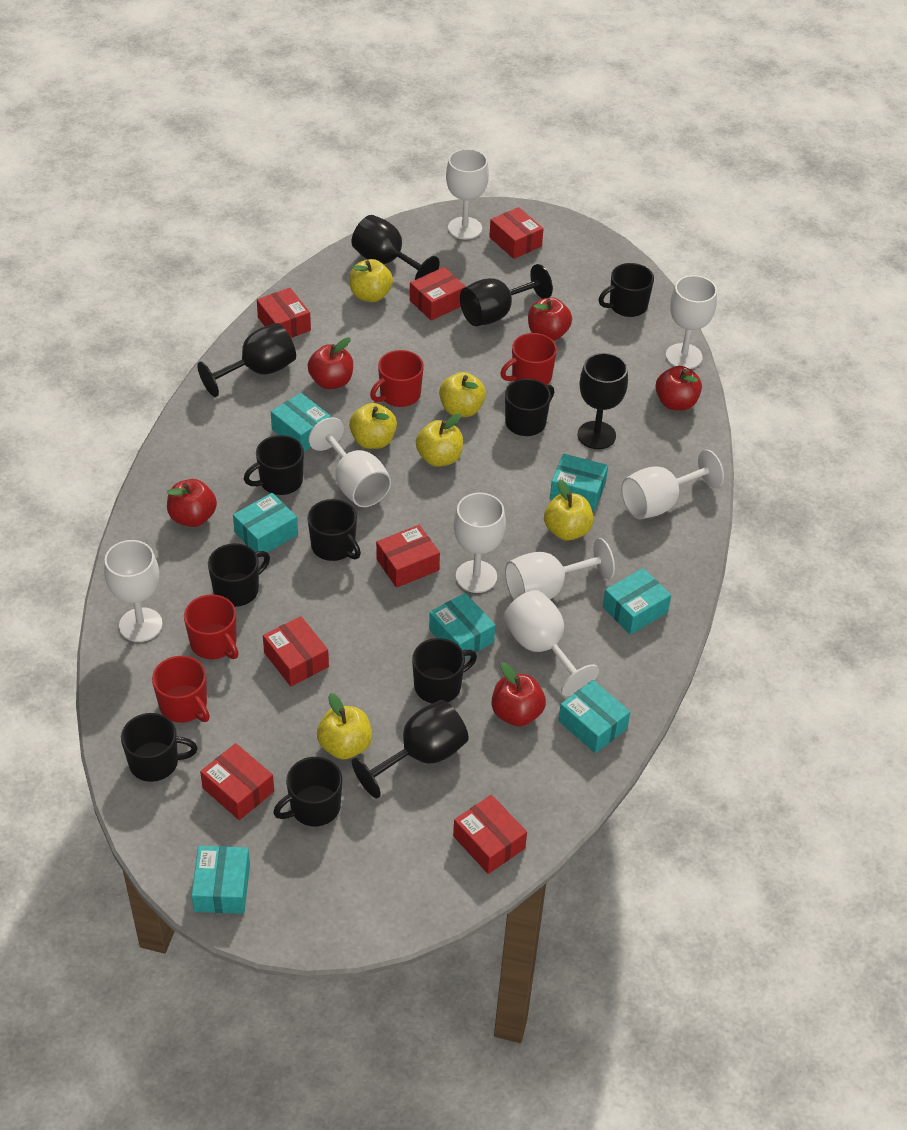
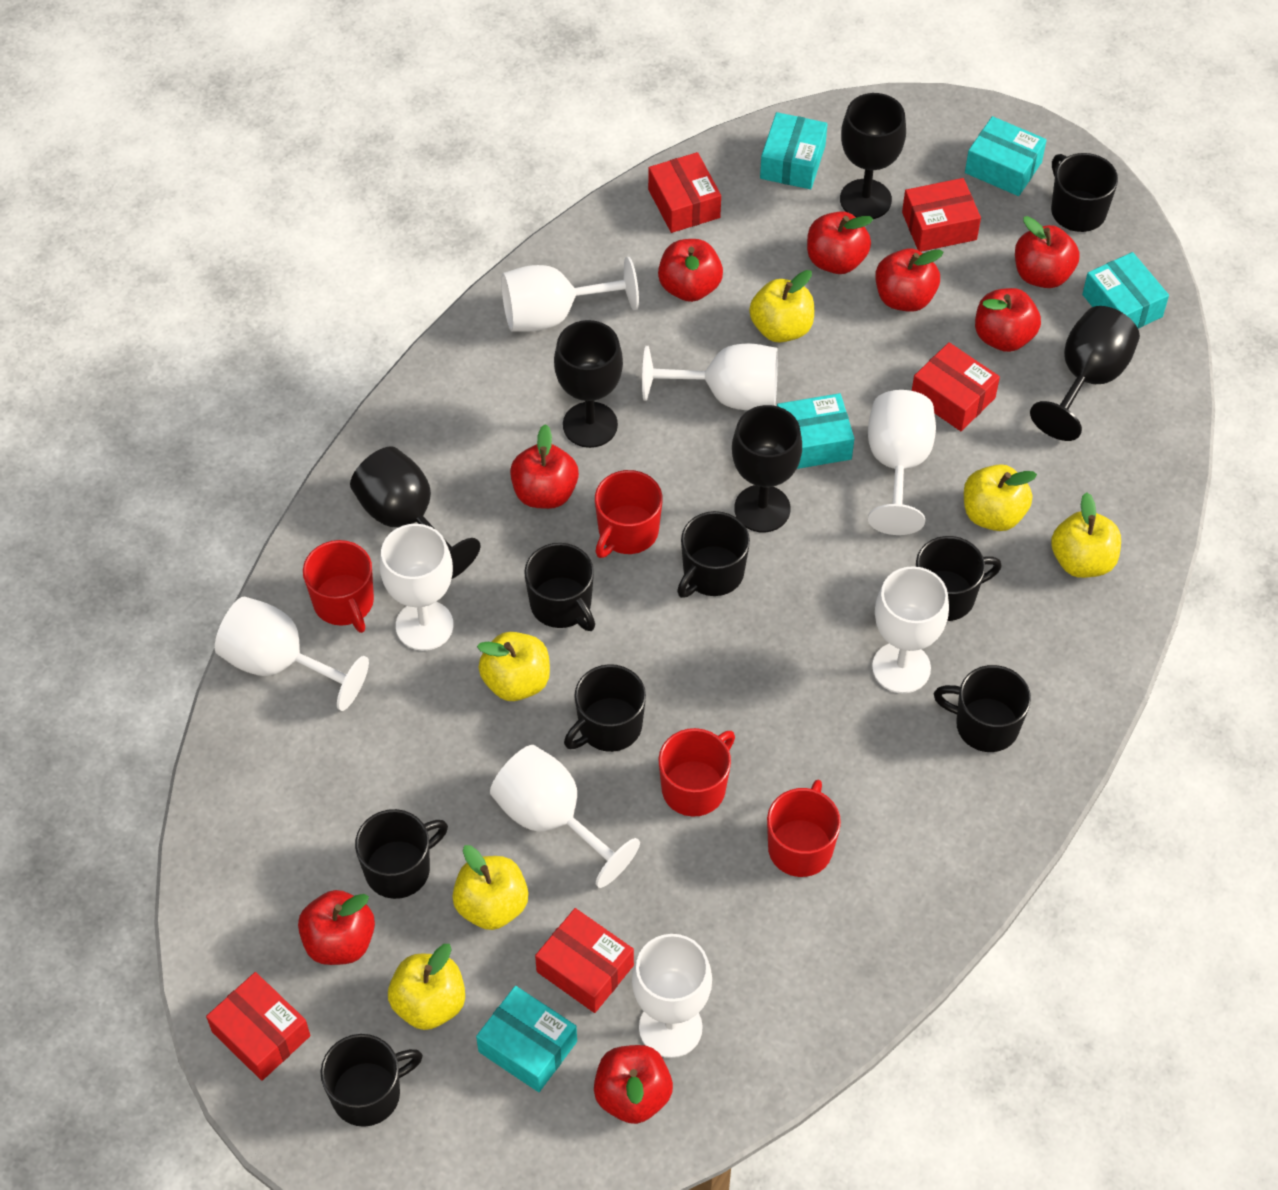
red apple: 5 -> 8
red box: 7 -> 5
turquoise box: 7 -> 5

